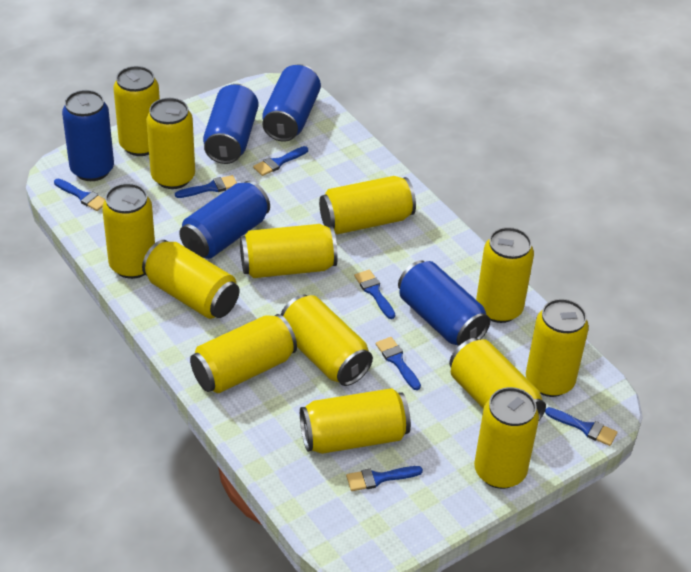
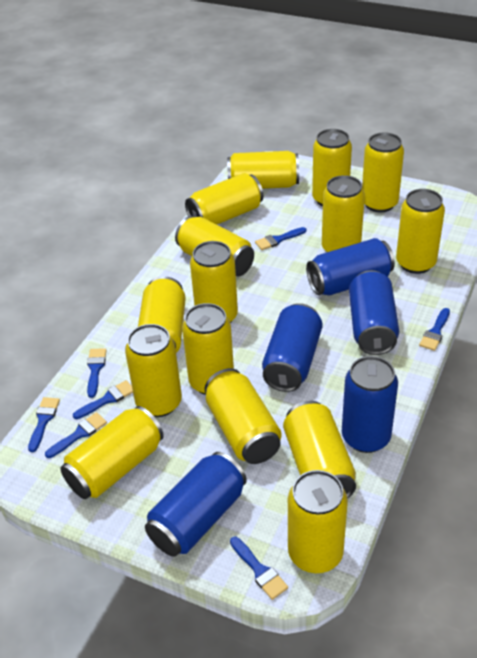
yellow can: 13 -> 15

